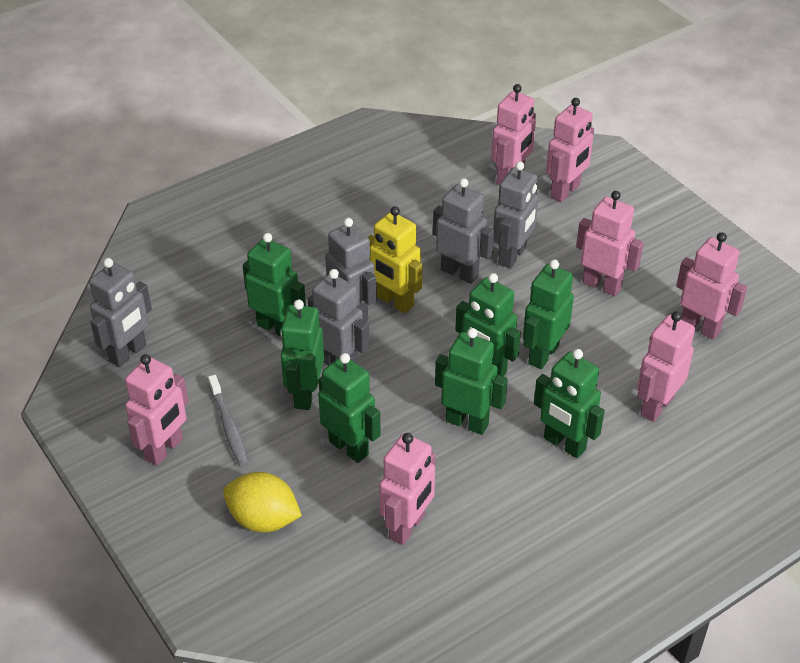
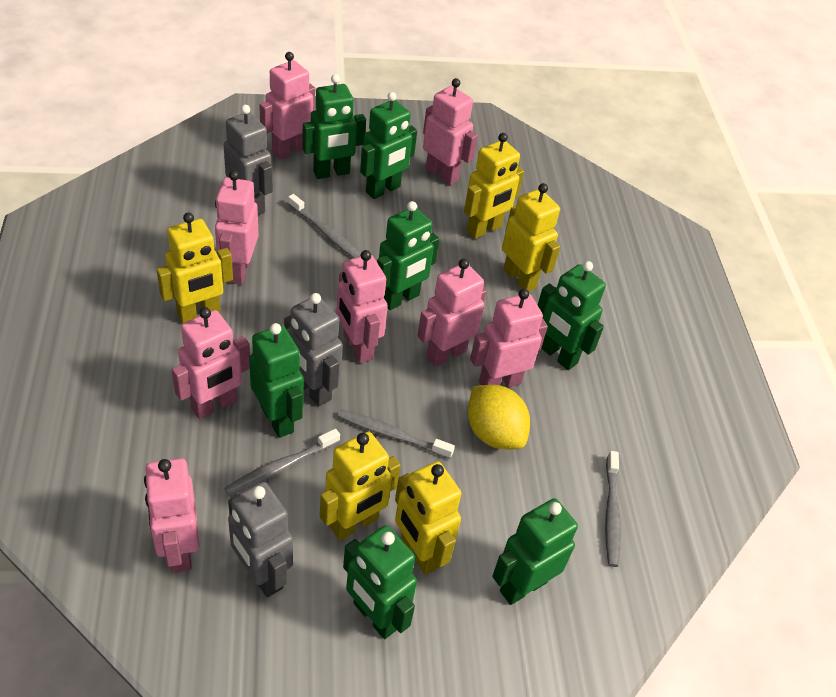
grey robot: 5 -> 3
grey toothbrush: 1 -> 4
pink robot: 7 -> 8
yellow robot: 1 -> 5

